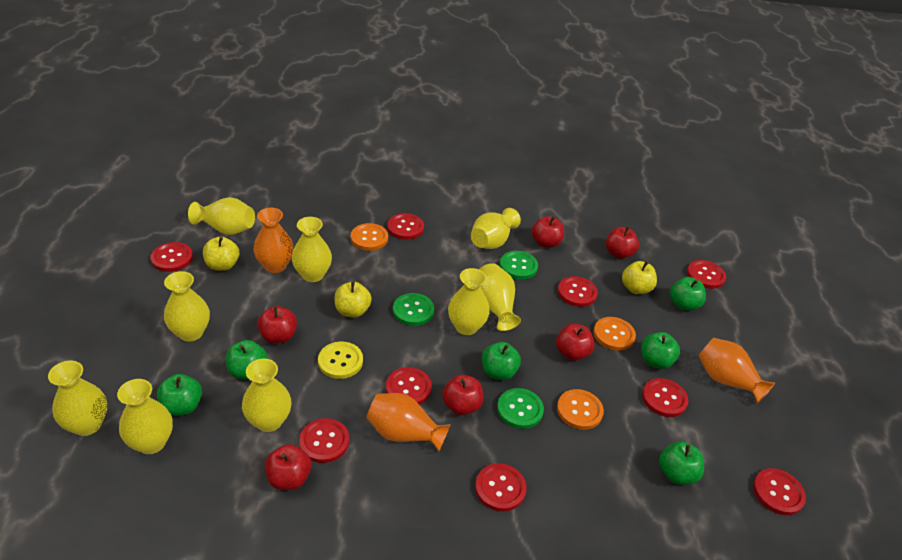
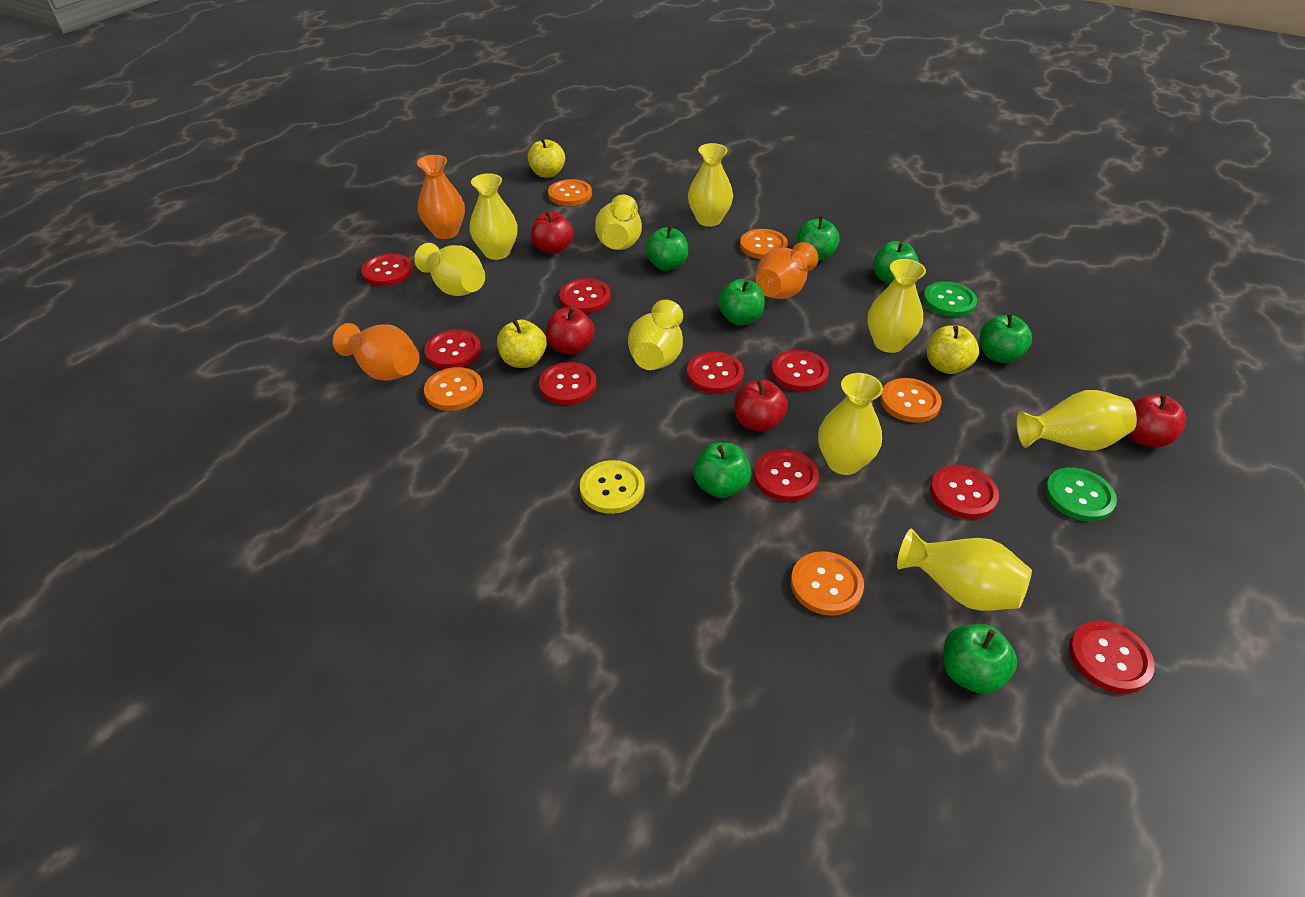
green apple: 6 -> 7
green button: 3 -> 2
orange button: 3 -> 5
red apple: 6 -> 4

